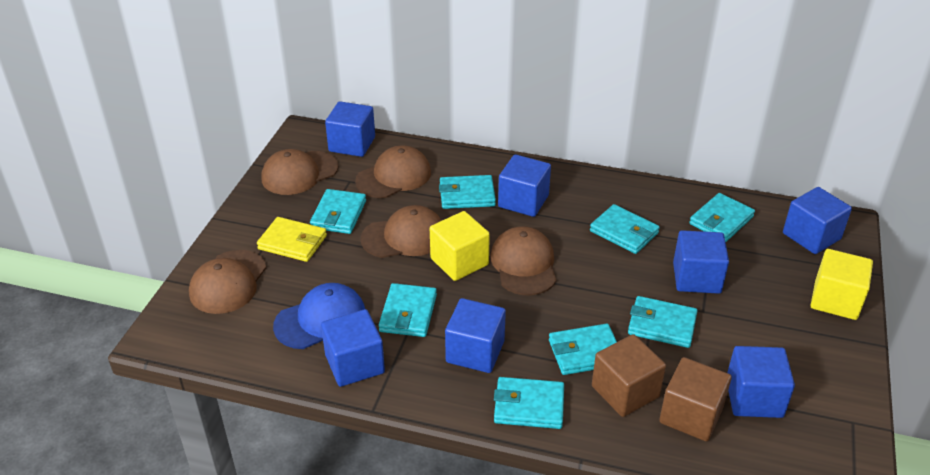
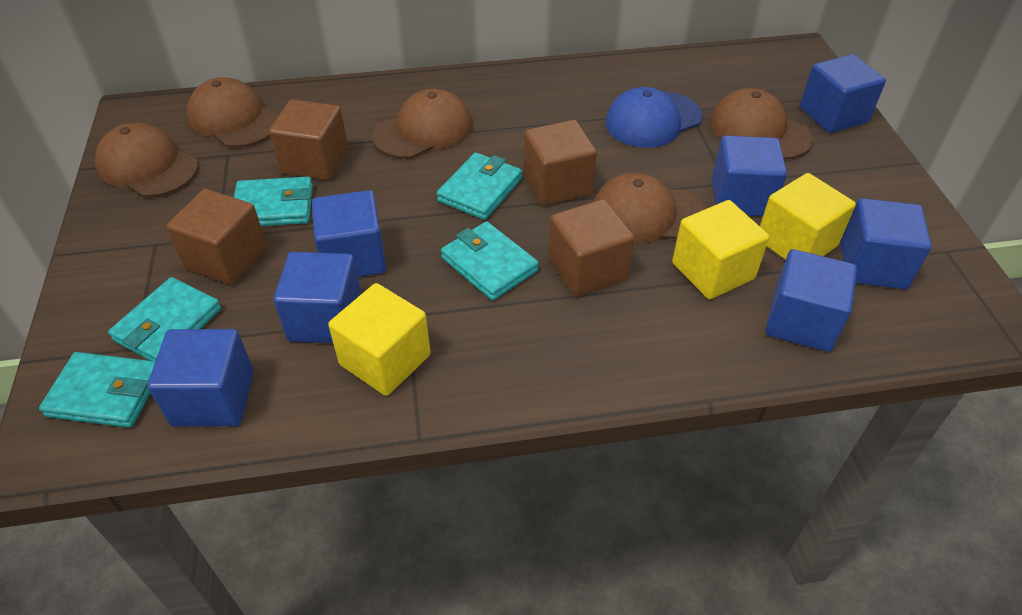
brown cube: 2 -> 4
turquoise wallet: 8 -> 5
yellow cube: 2 -> 3
yellow wallet: 1 -> 0

